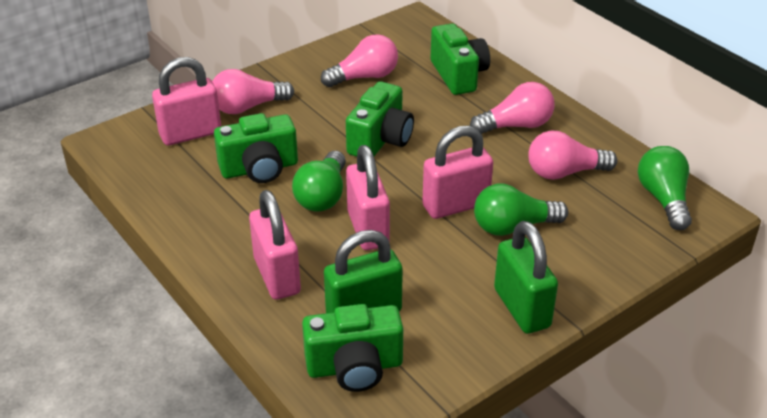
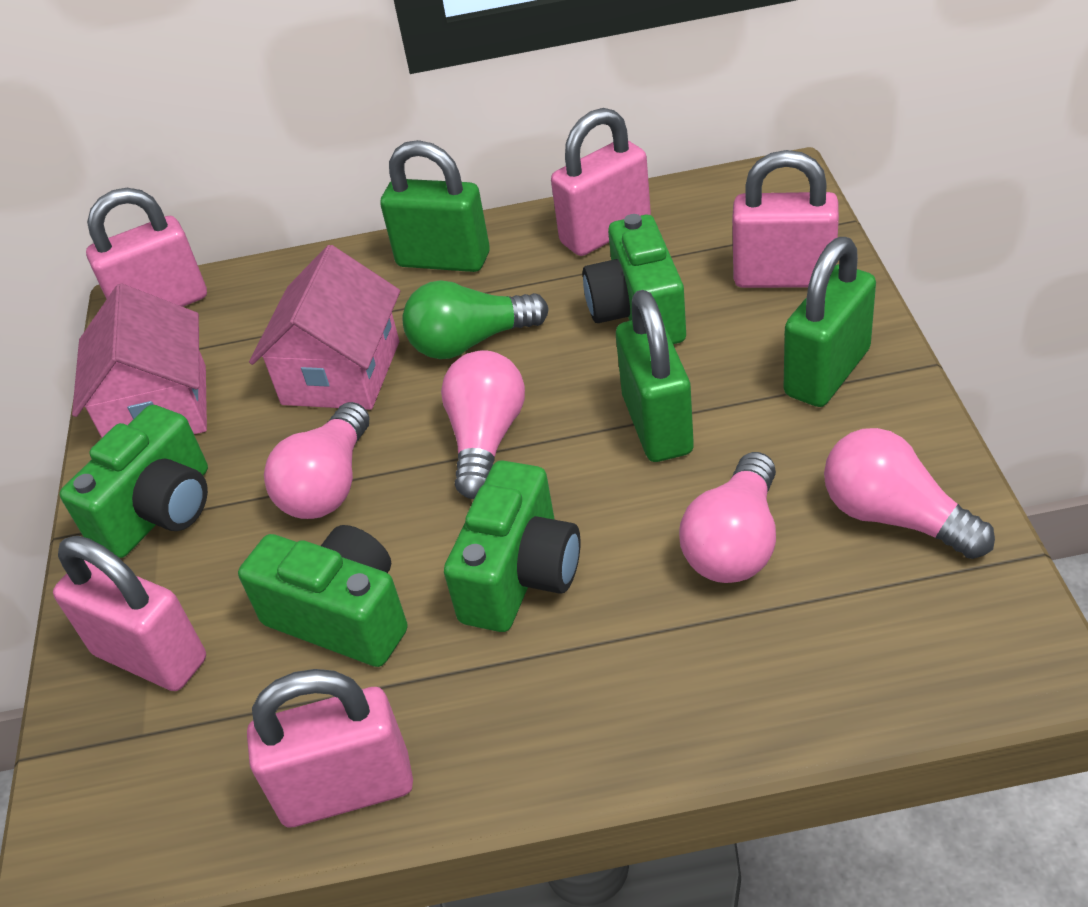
green light bulb: 3 -> 1
green padlock: 2 -> 3
pink house: 0 -> 2
pink padlock: 4 -> 5

